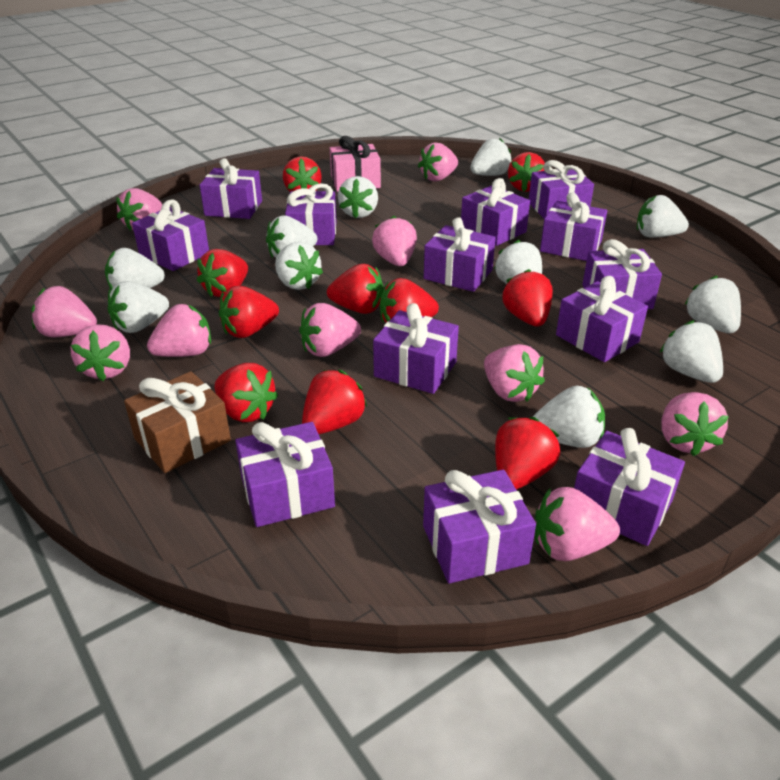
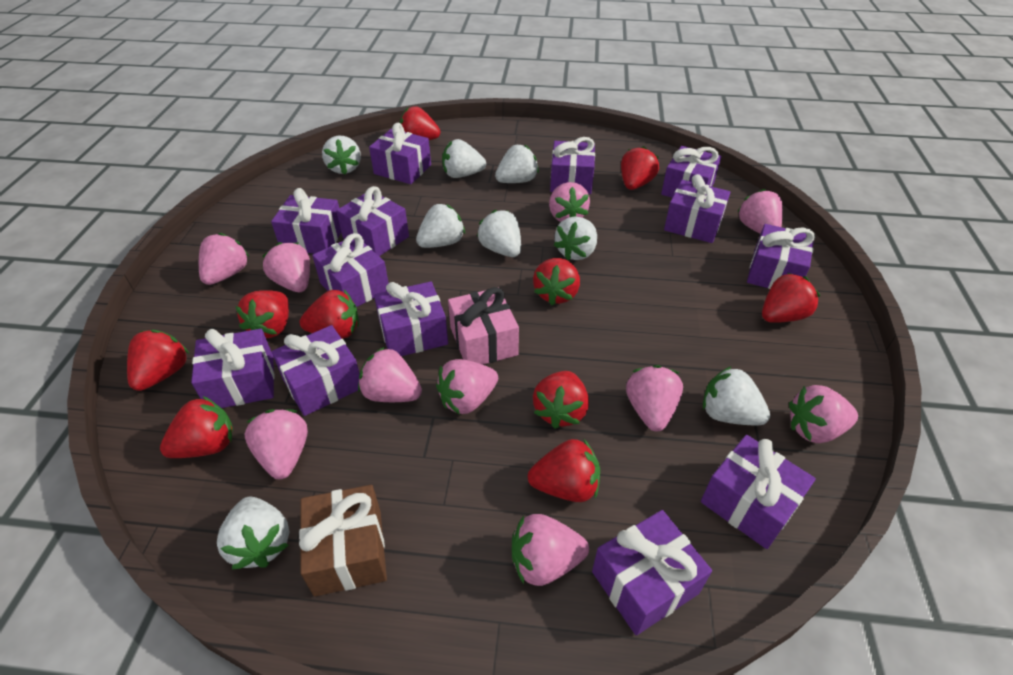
white strawberry: 11 -> 8

